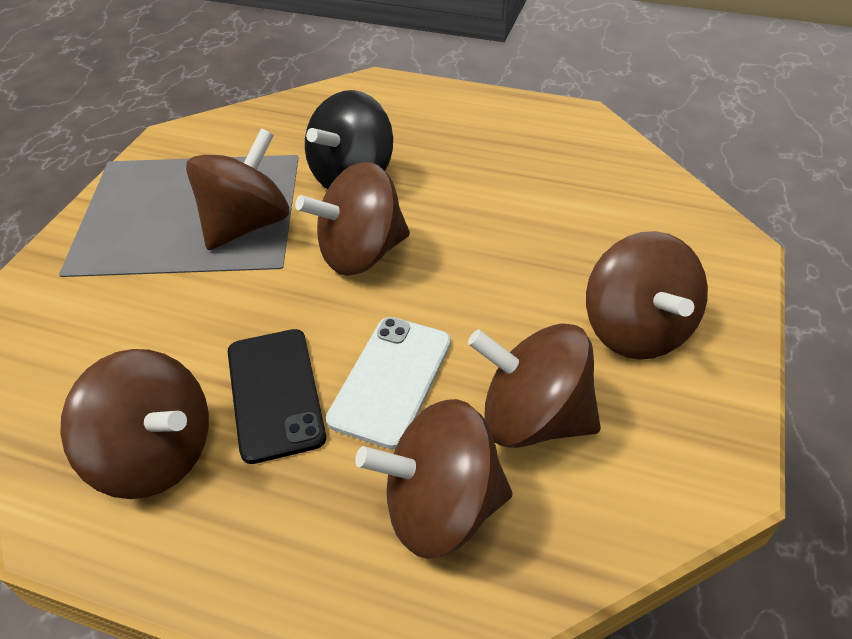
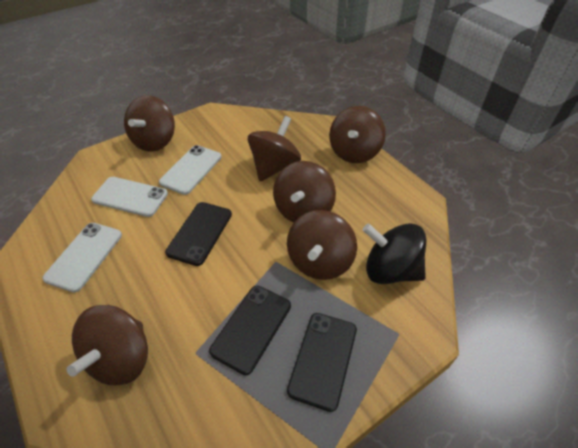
black phone: 1 -> 3
white phone: 1 -> 3

